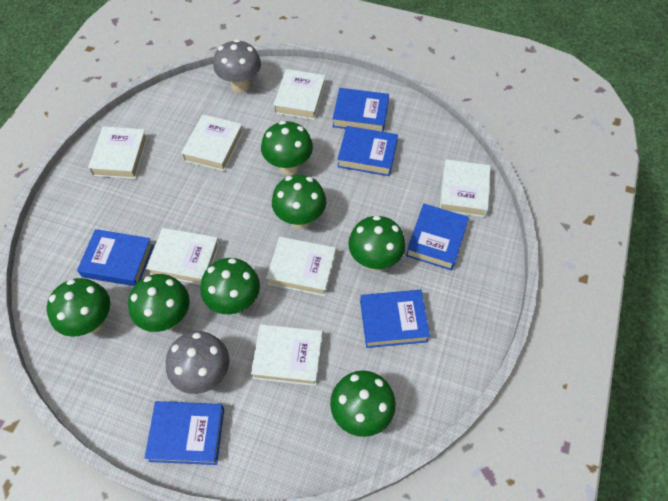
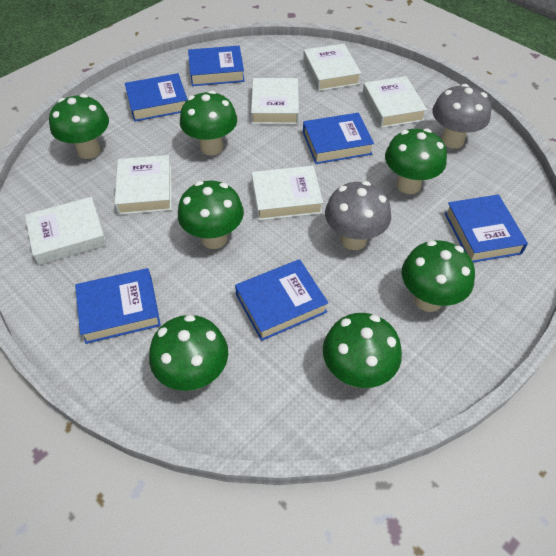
white book: 7 -> 6

